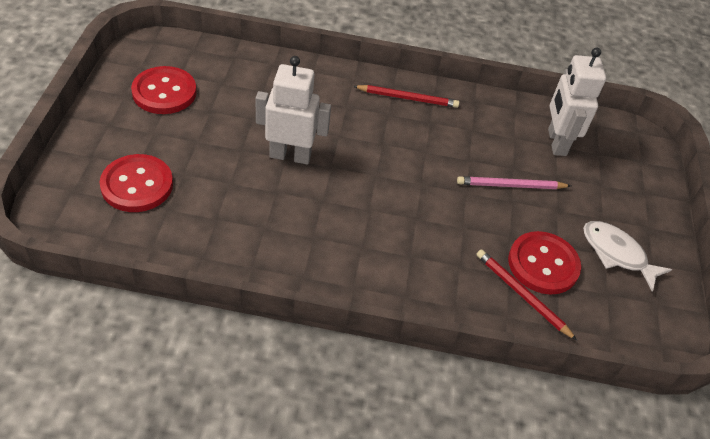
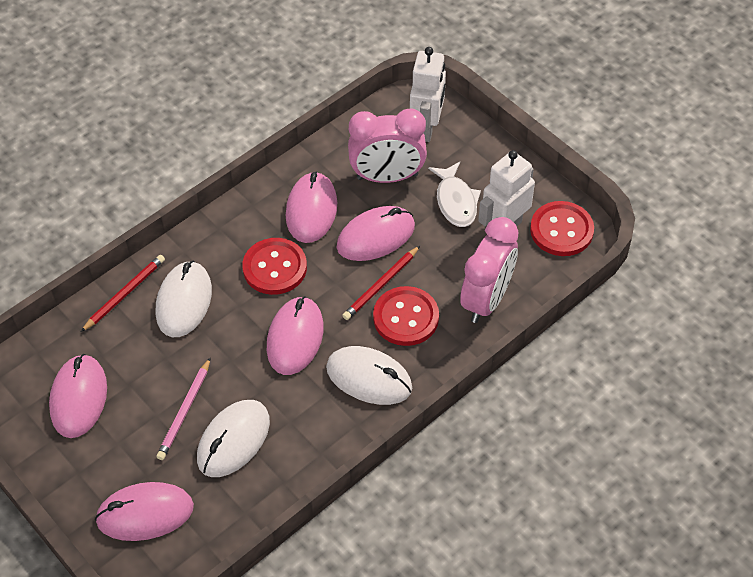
pink clock: 0 -> 2
pink mouse: 0 -> 5
white mouse: 0 -> 3

